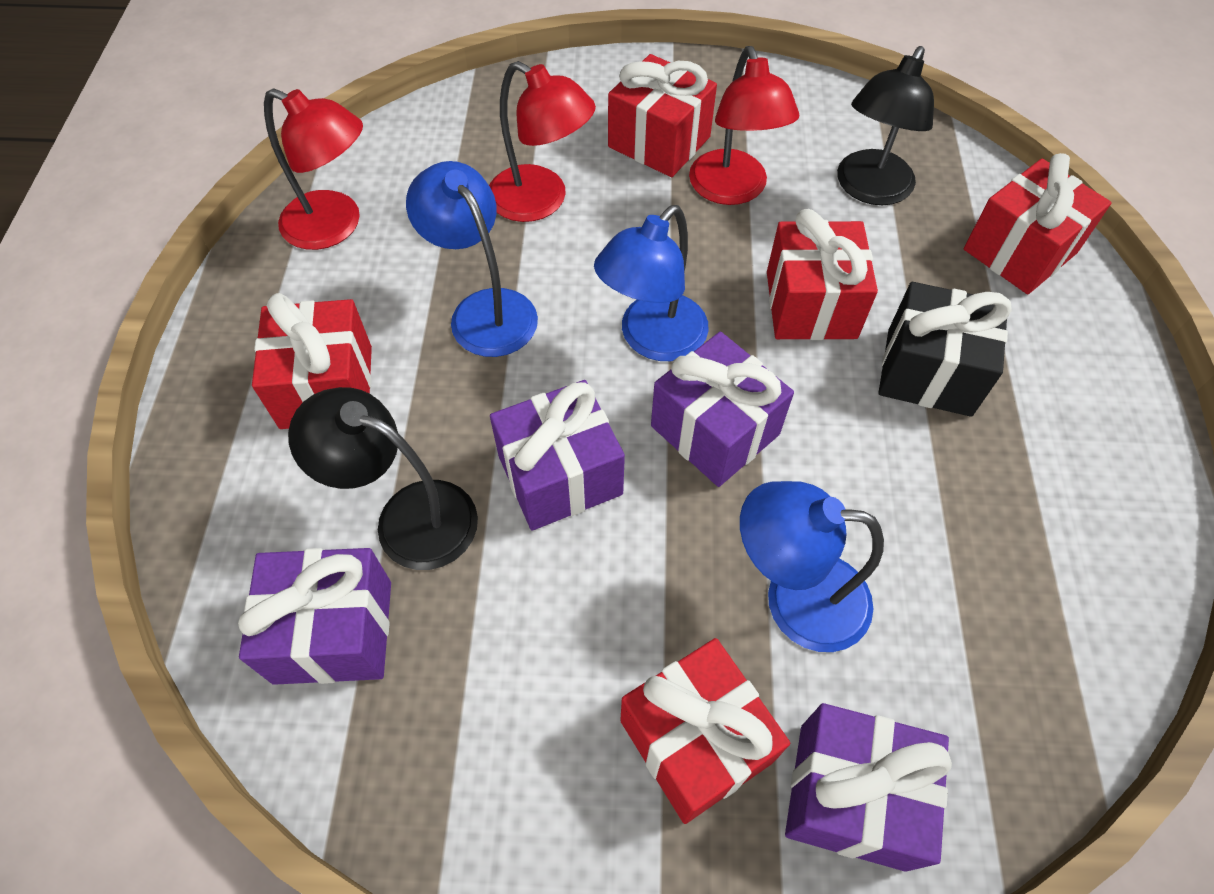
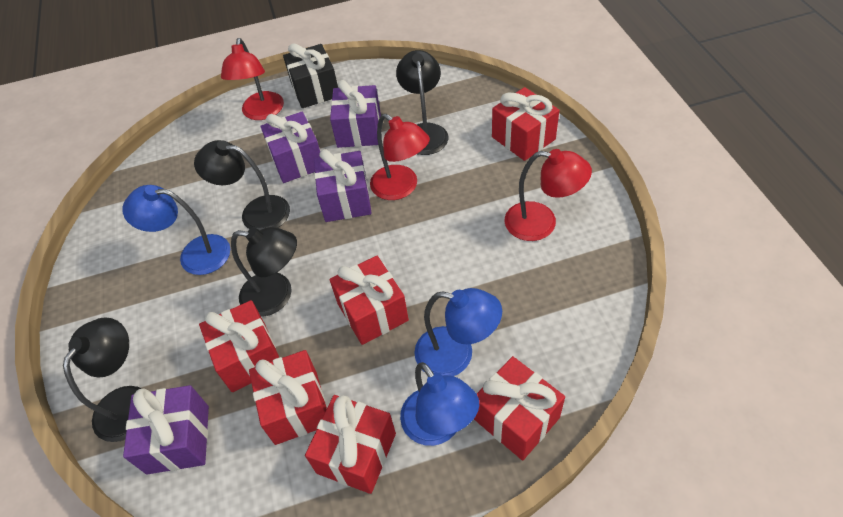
black lamp: 2 -> 4
red gift: 5 -> 6

